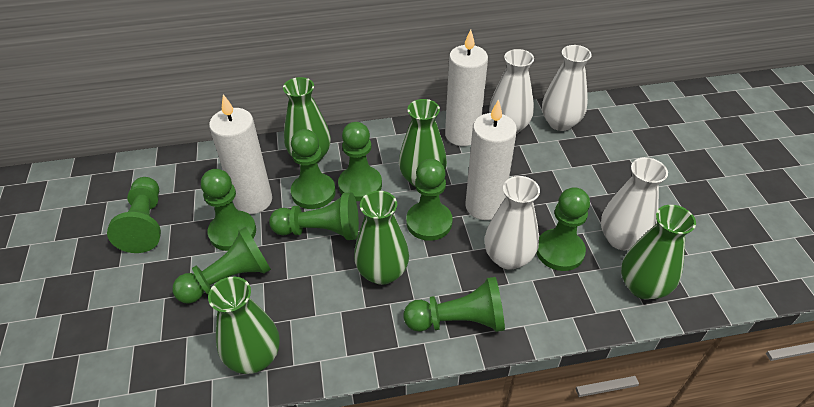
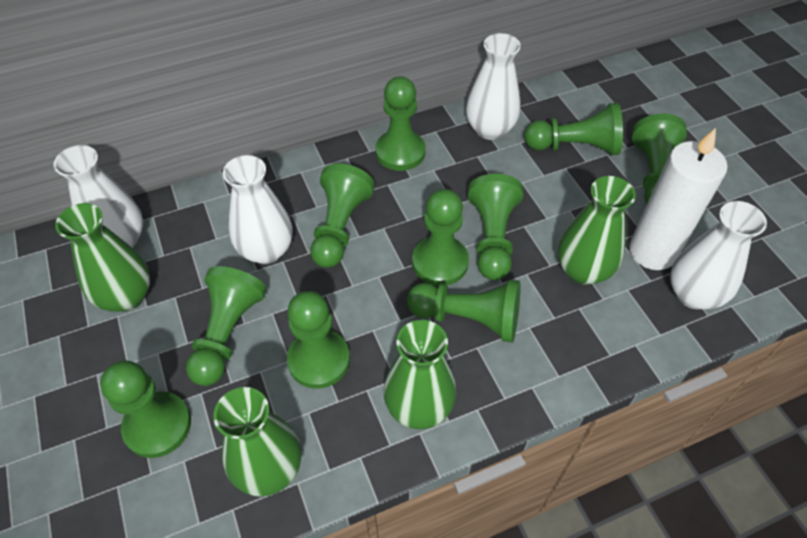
green pawn: 9 -> 10
green vase: 5 -> 4
white candle: 3 -> 1

